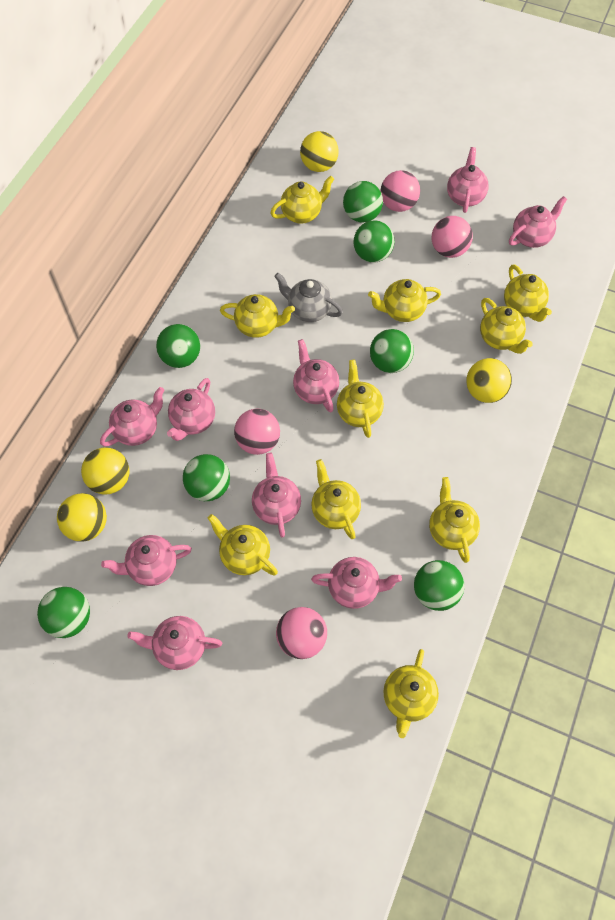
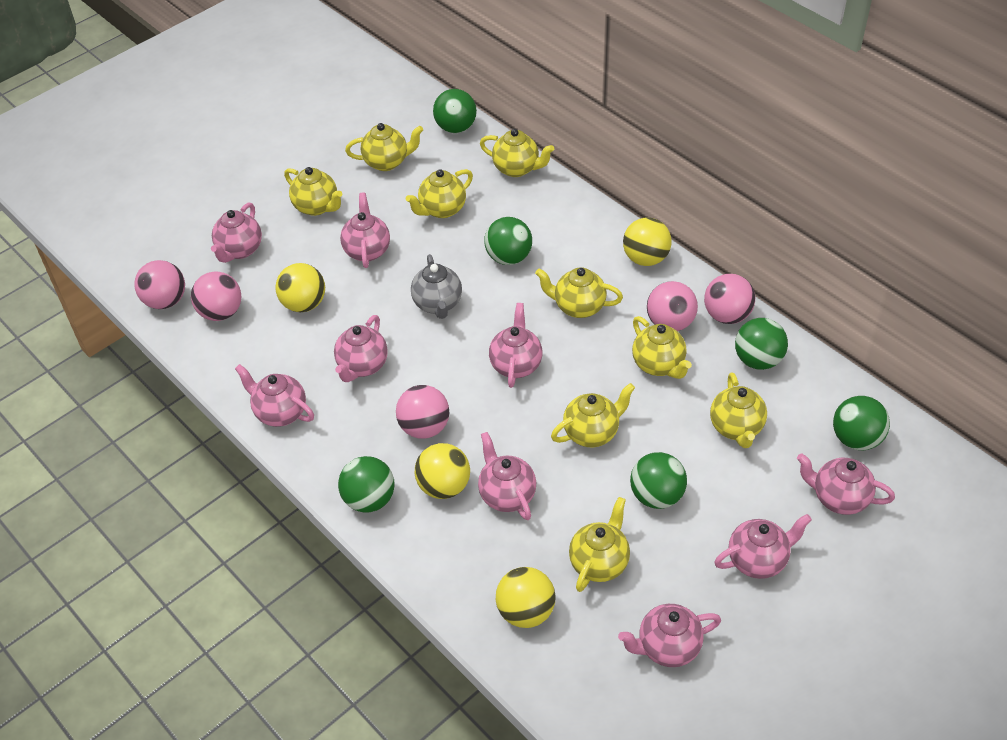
green ball: 7 -> 6
pink ball: 4 -> 5
yellow teapot: 10 -> 9

